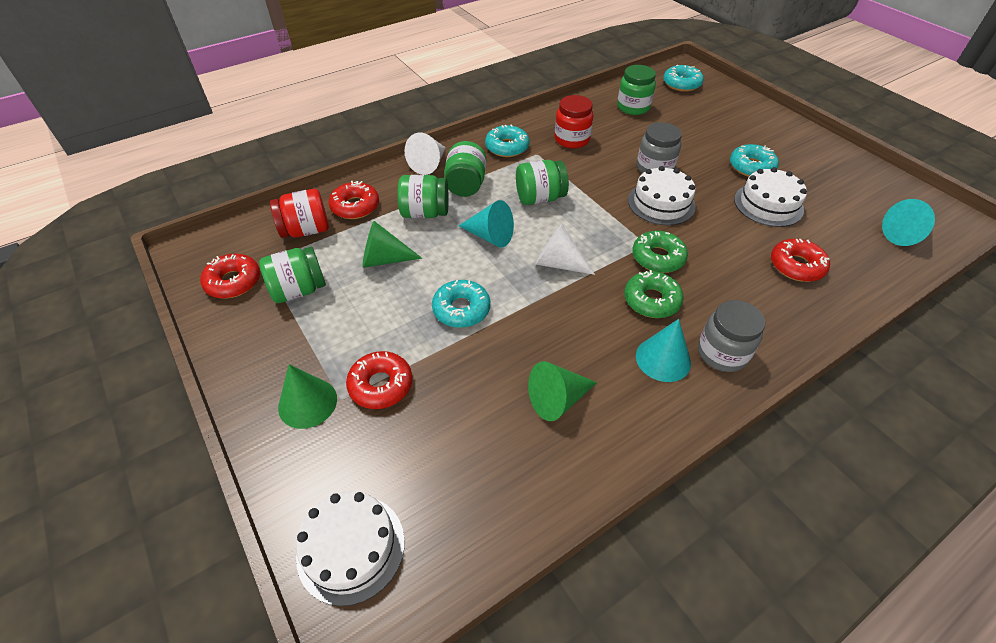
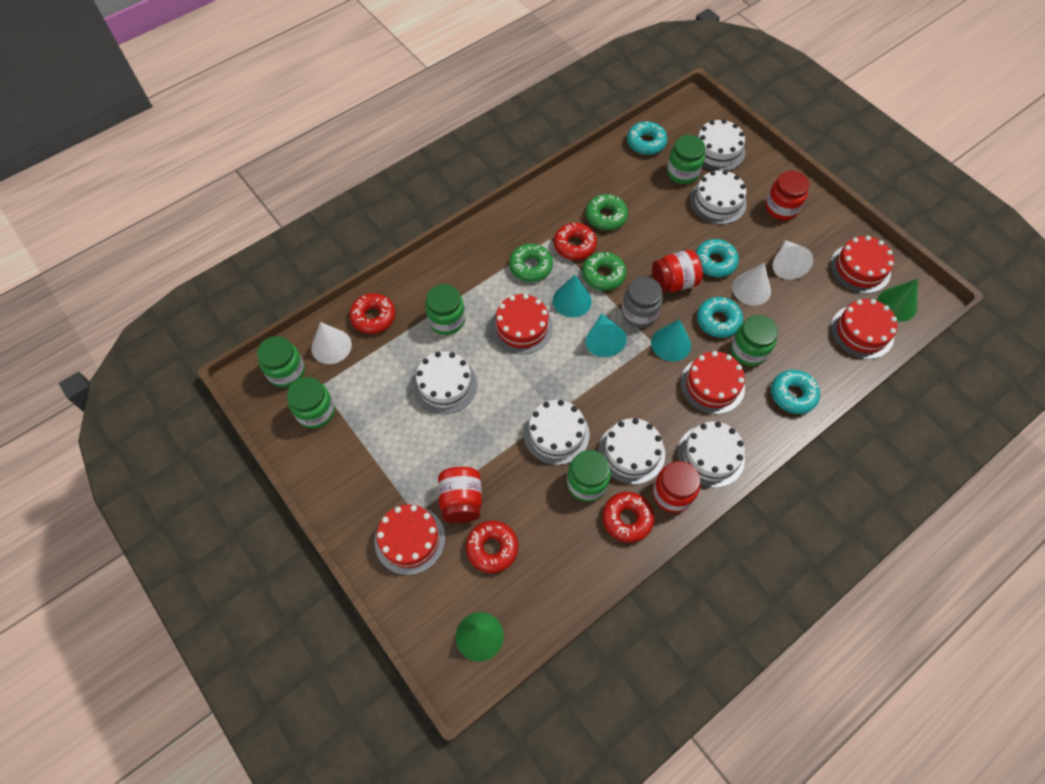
green cone: 3 -> 2
green donut: 2 -> 3
green jar: 5 -> 6
grey jar: 2 -> 1
red cake: 0 -> 5
red jar: 2 -> 4
white cake: 3 -> 6
white cone: 2 -> 3

